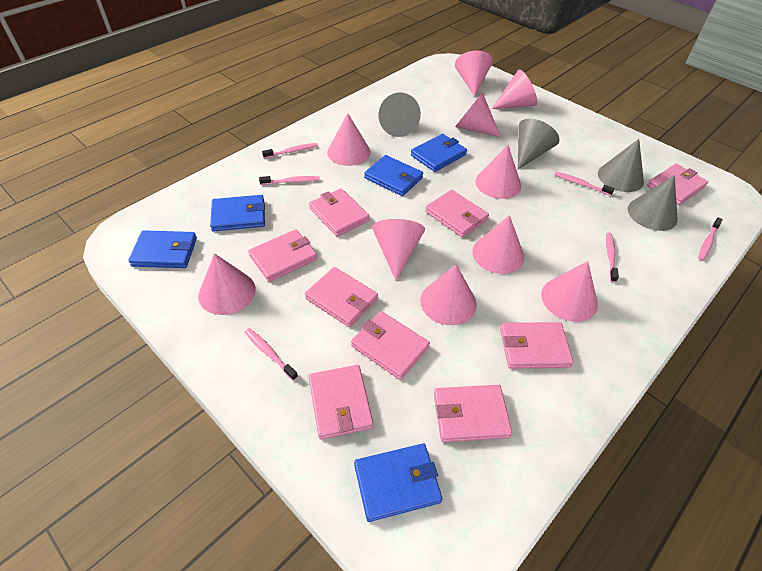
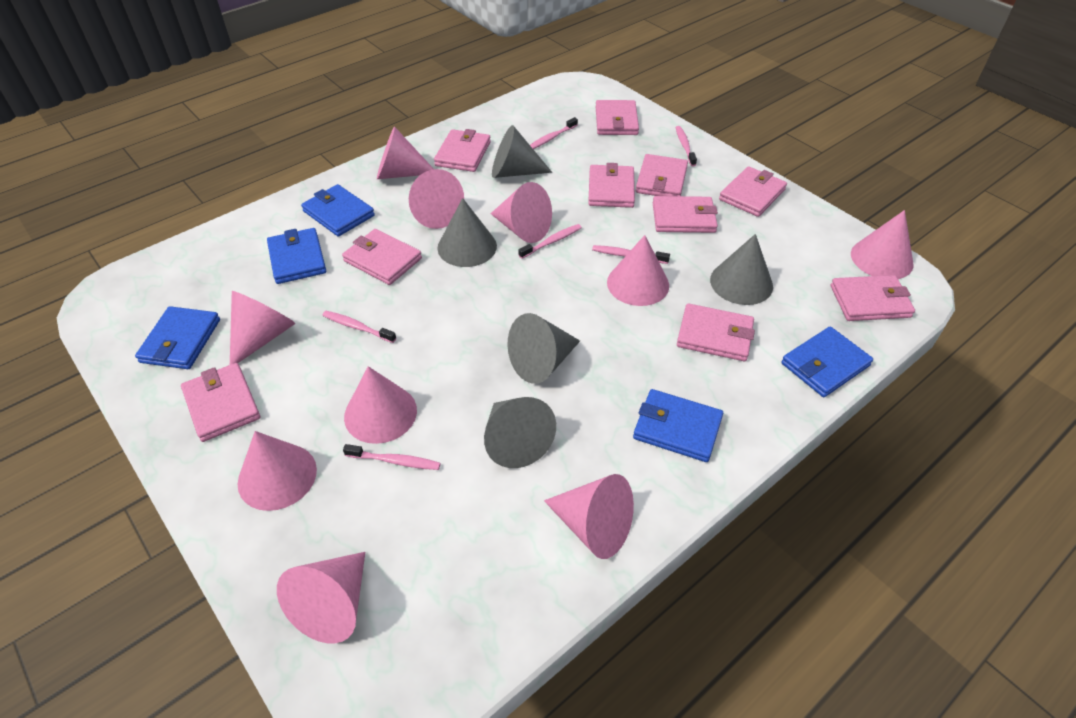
grey cone: 4 -> 5
pink wallet: 9 -> 10

